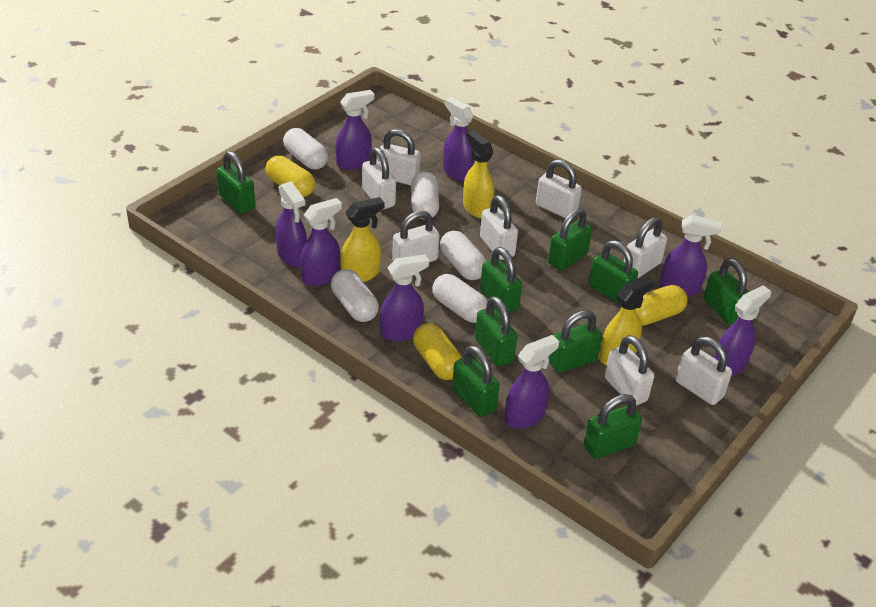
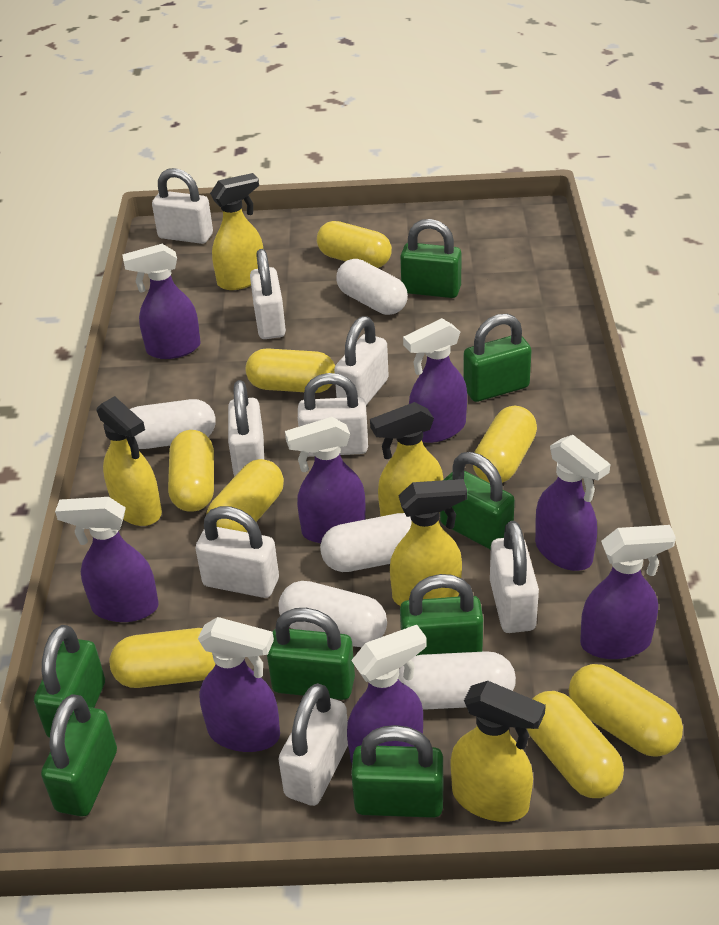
green padlock: 9 -> 8
yellow capsule: 3 -> 8
yellow spray bottle: 3 -> 5

